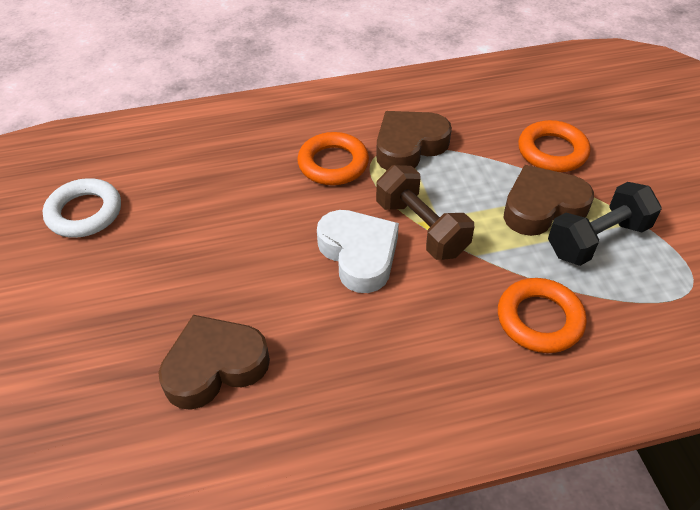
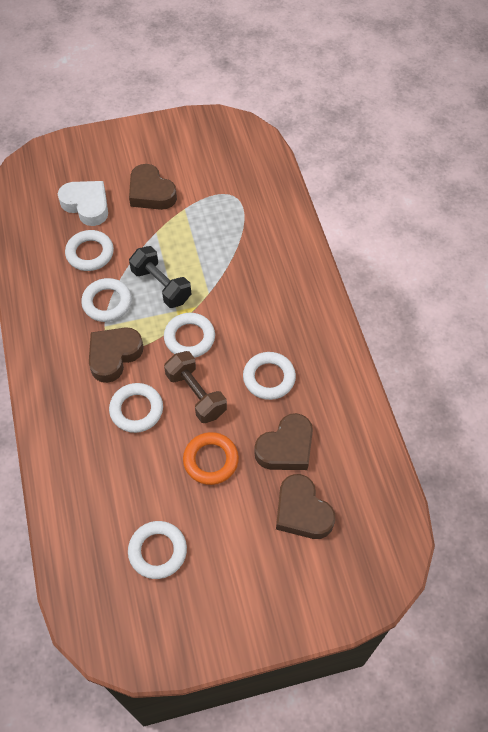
brown heart: 3 -> 4
orange ring: 3 -> 1
white ring: 1 -> 6

